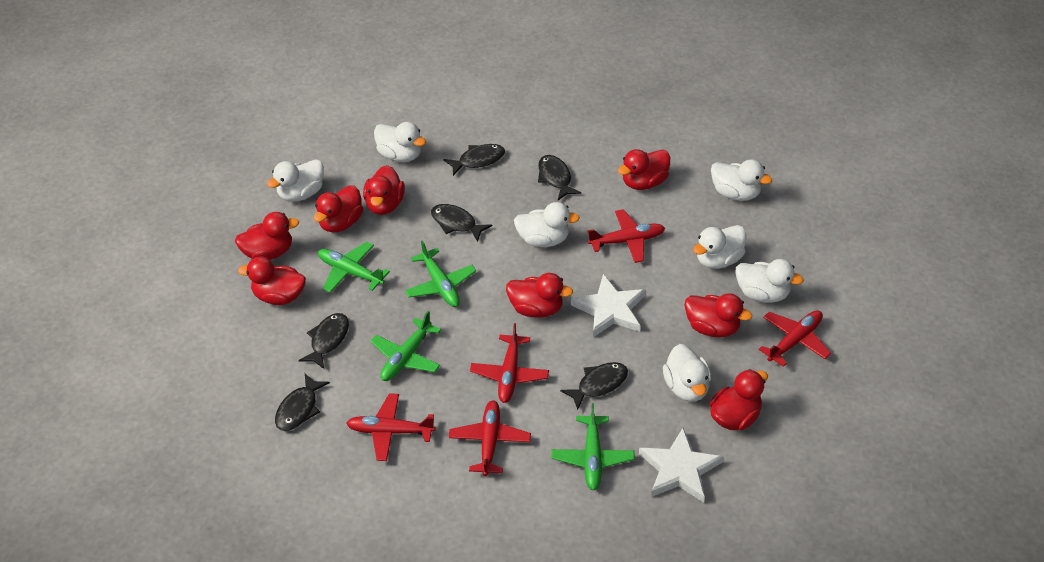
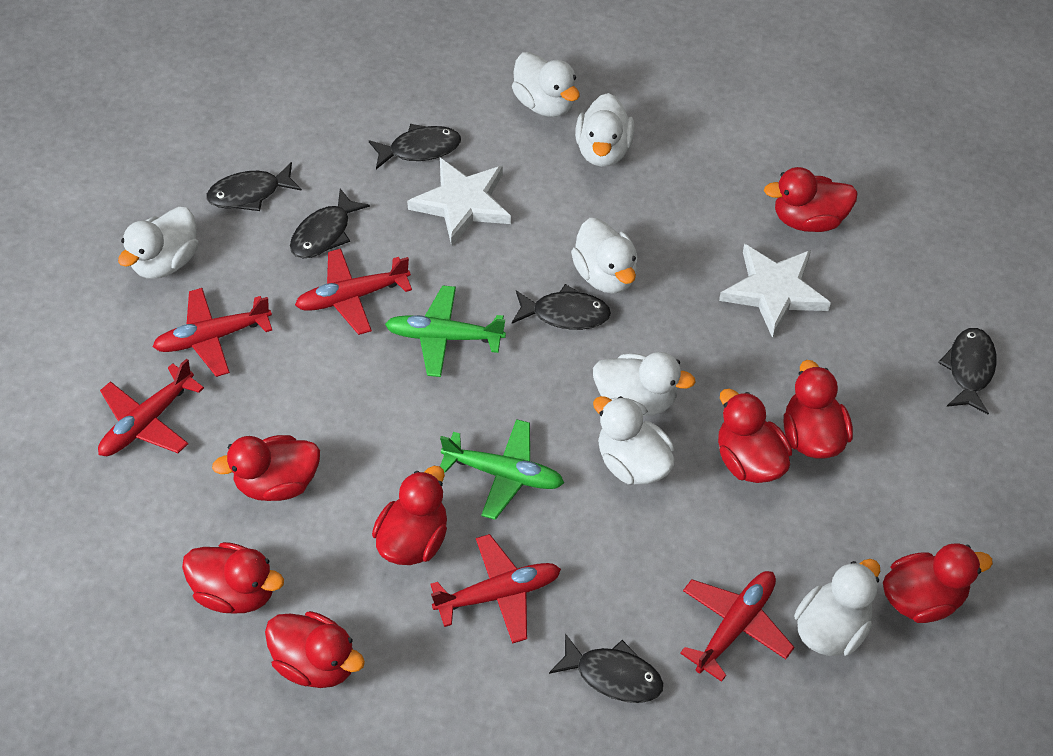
green plane: 4 -> 2

